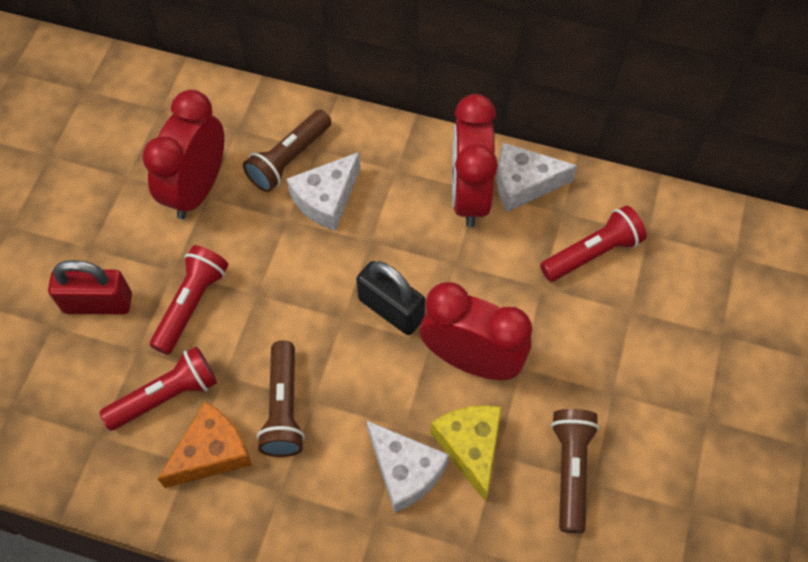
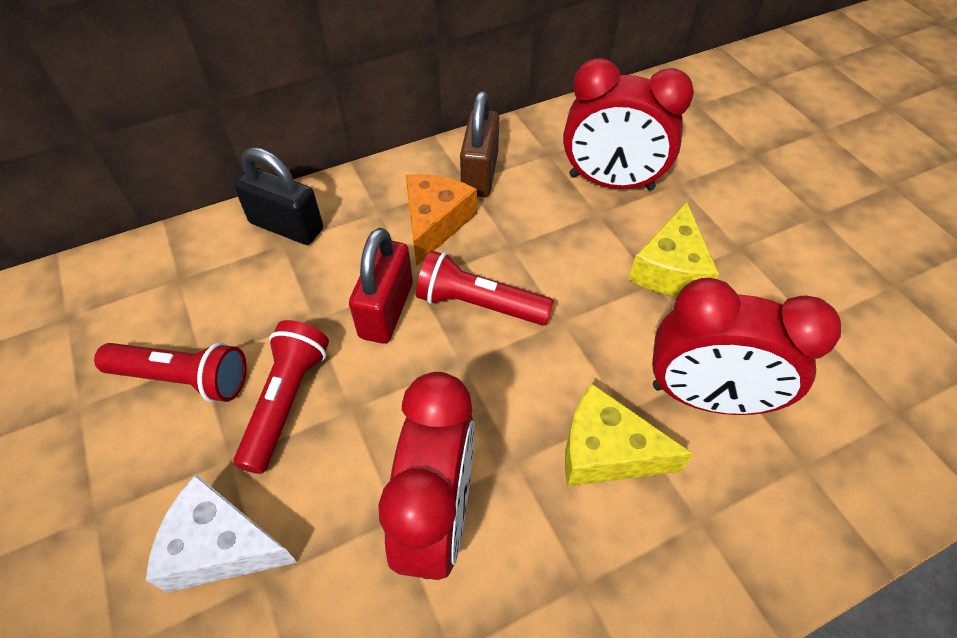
brown flashlight: 3 -> 0
brown padlock: 0 -> 1
white cheese: 3 -> 1
yellow cheese: 1 -> 2

